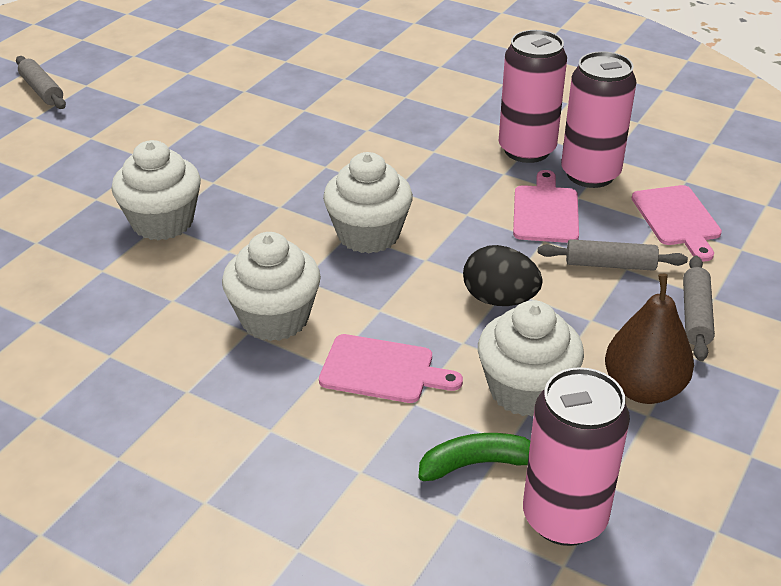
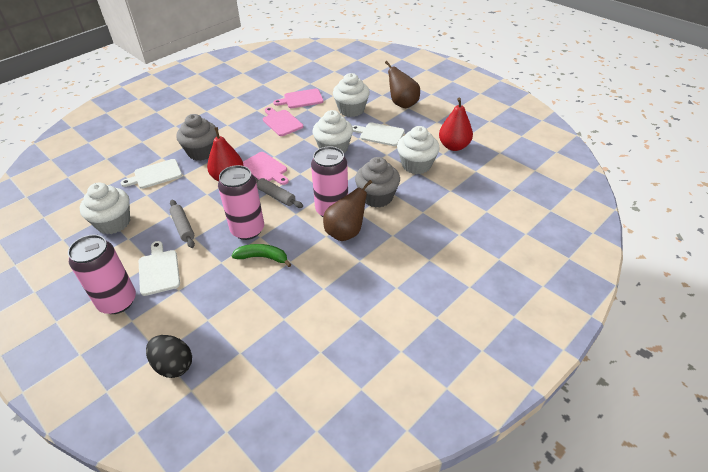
brown pear: 1 -> 2
grey cupcake: 0 -> 2
grey rolling pin: 3 -> 2
red pear: 0 -> 2
white cutting board: 0 -> 3

